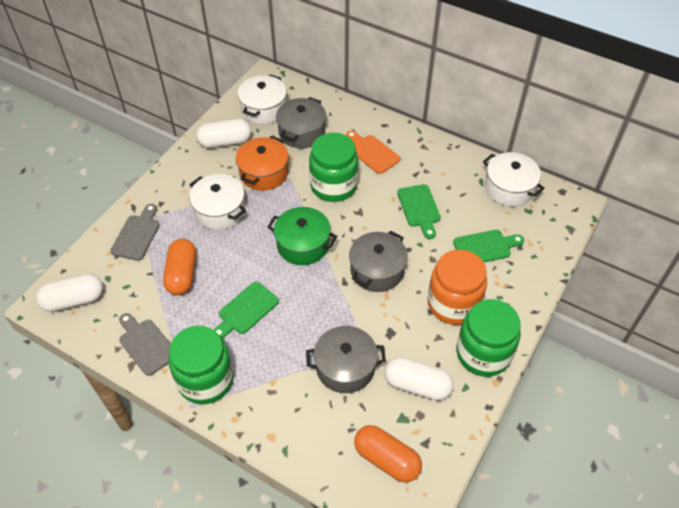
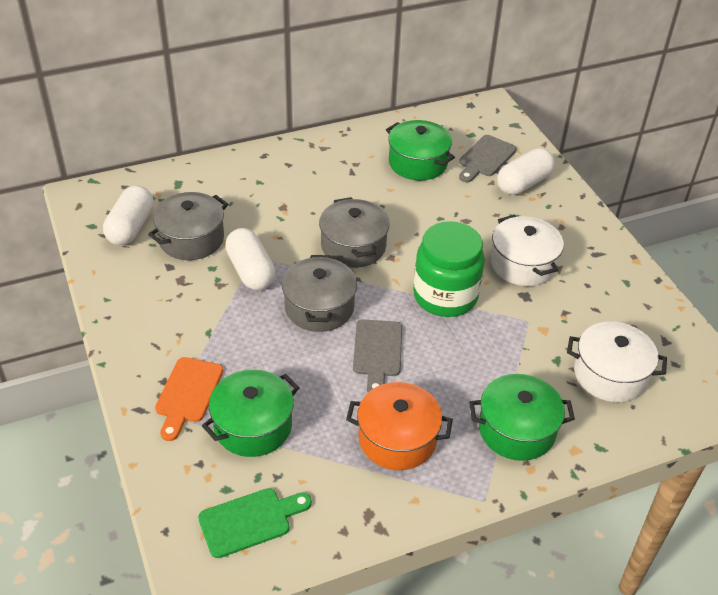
green cutting board: 3 -> 1
green jar: 3 -> 1
green pot: 1 -> 3
orange capsule: 2 -> 0
orange jar: 1 -> 0
white pot: 3 -> 2

